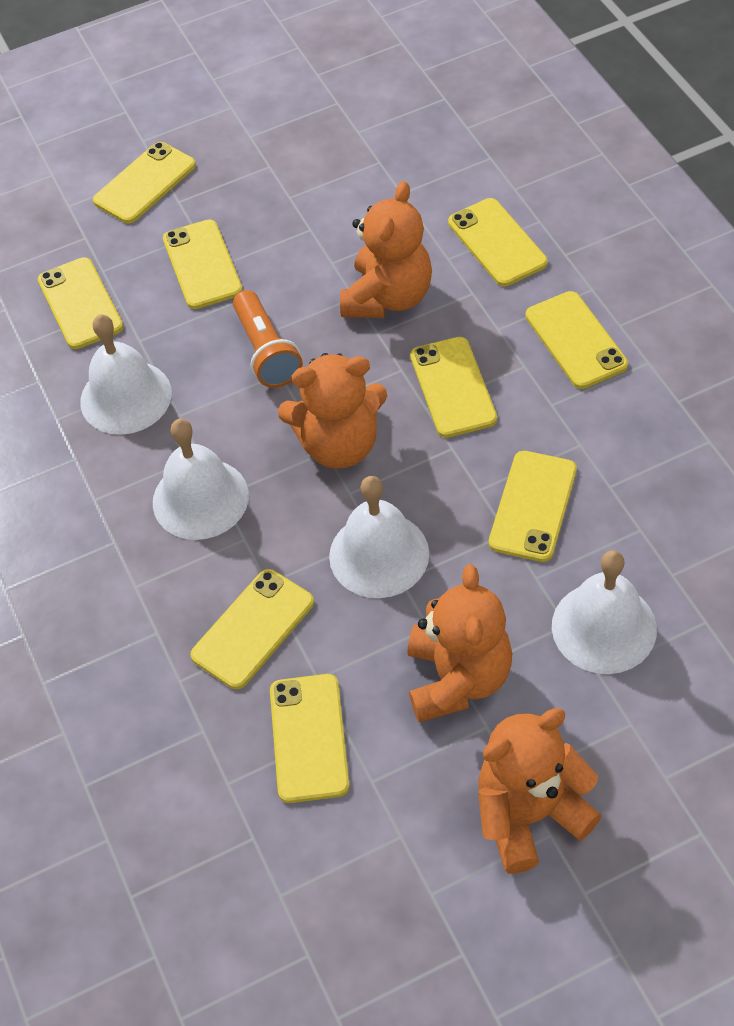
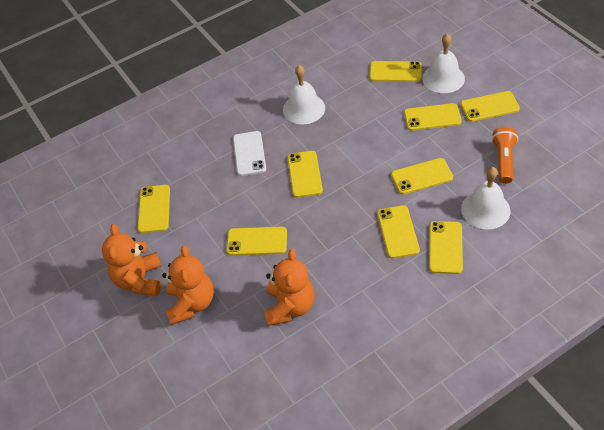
orange teddy bear: 4 -> 3
white bell: 4 -> 3
white phone: 0 -> 1

